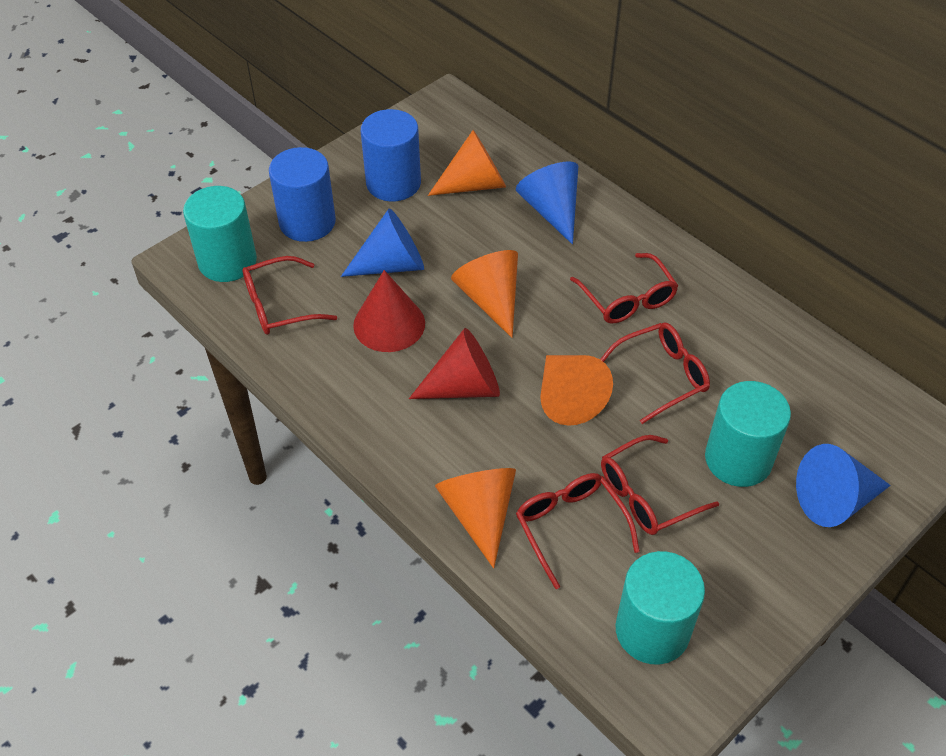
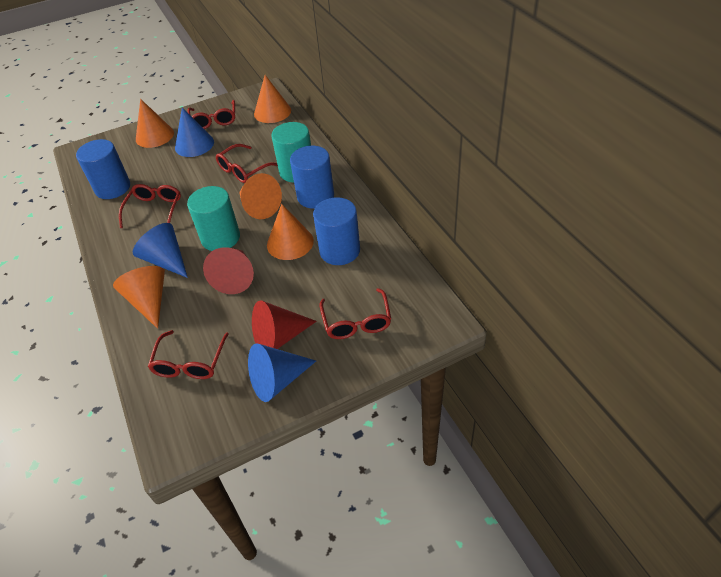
blue cylinder: 2 -> 3
orange cone: 4 -> 5
turquoise cylinder: 3 -> 2

